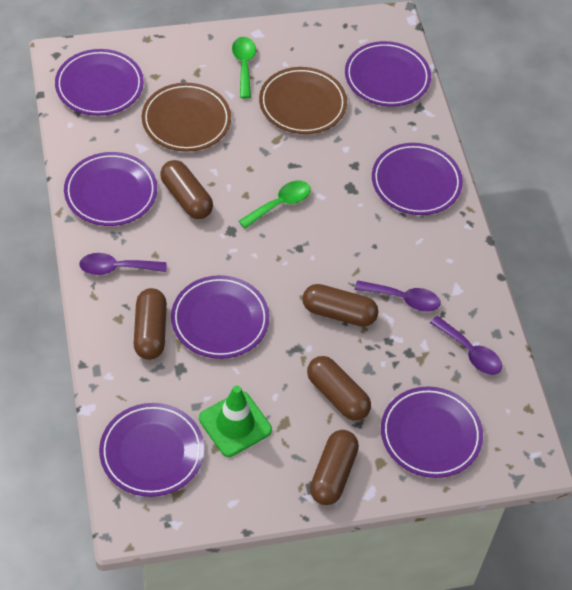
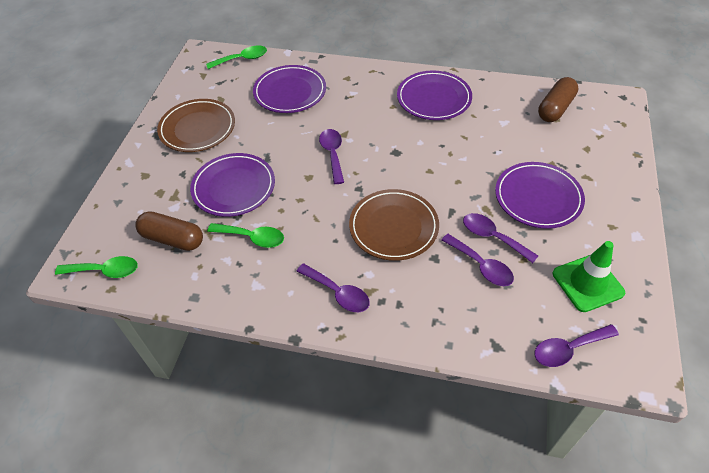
brown capsule: 5 -> 2
green spoon: 2 -> 3
purple plate: 7 -> 4
purple spoon: 3 -> 5

